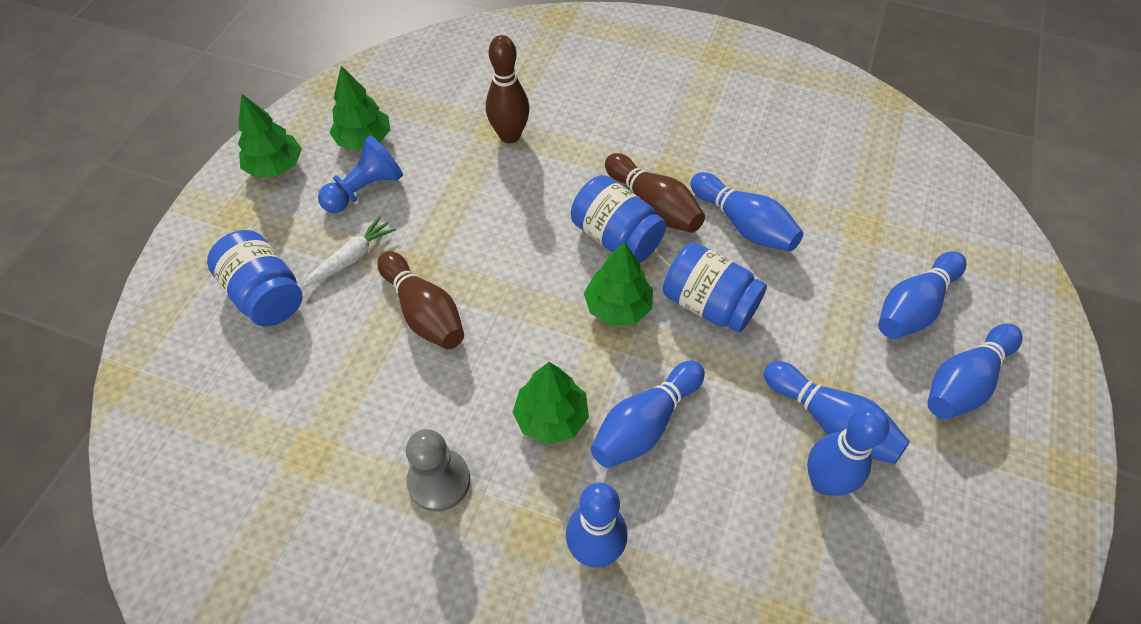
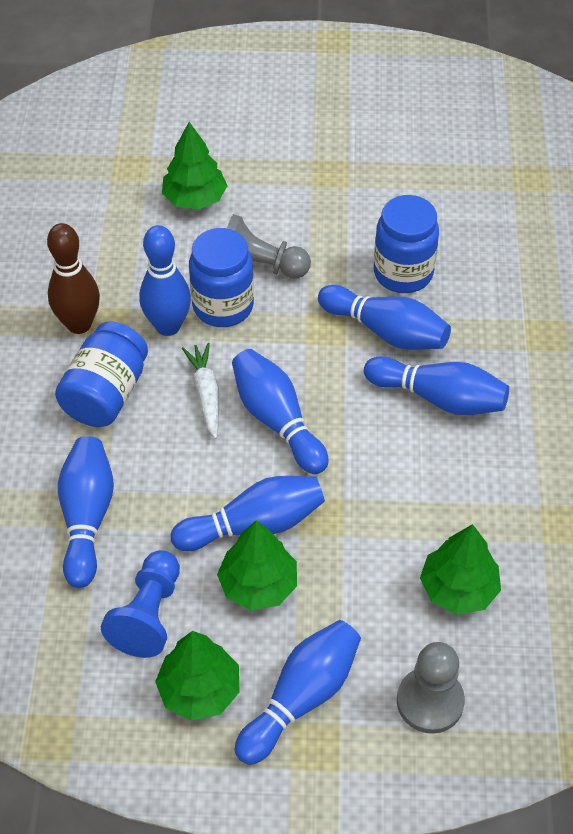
brown bowling pin: 3 -> 1
grey pawn: 1 -> 2

